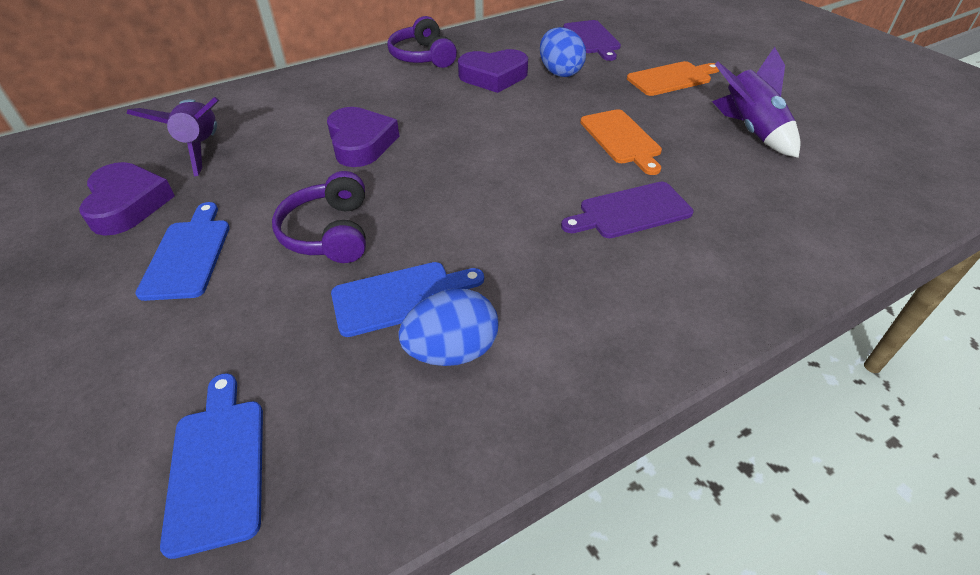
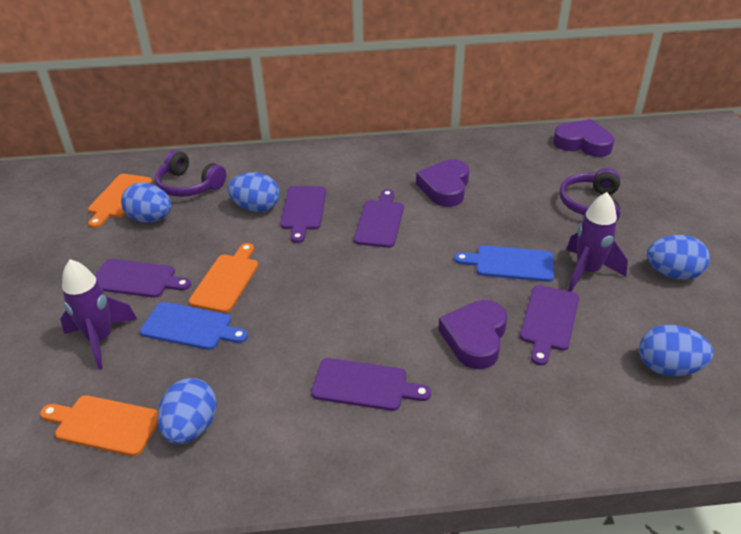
blue cutting board: 3 -> 2
blue egg: 2 -> 5
orange cutting board: 2 -> 3
purple cutting board: 2 -> 5

